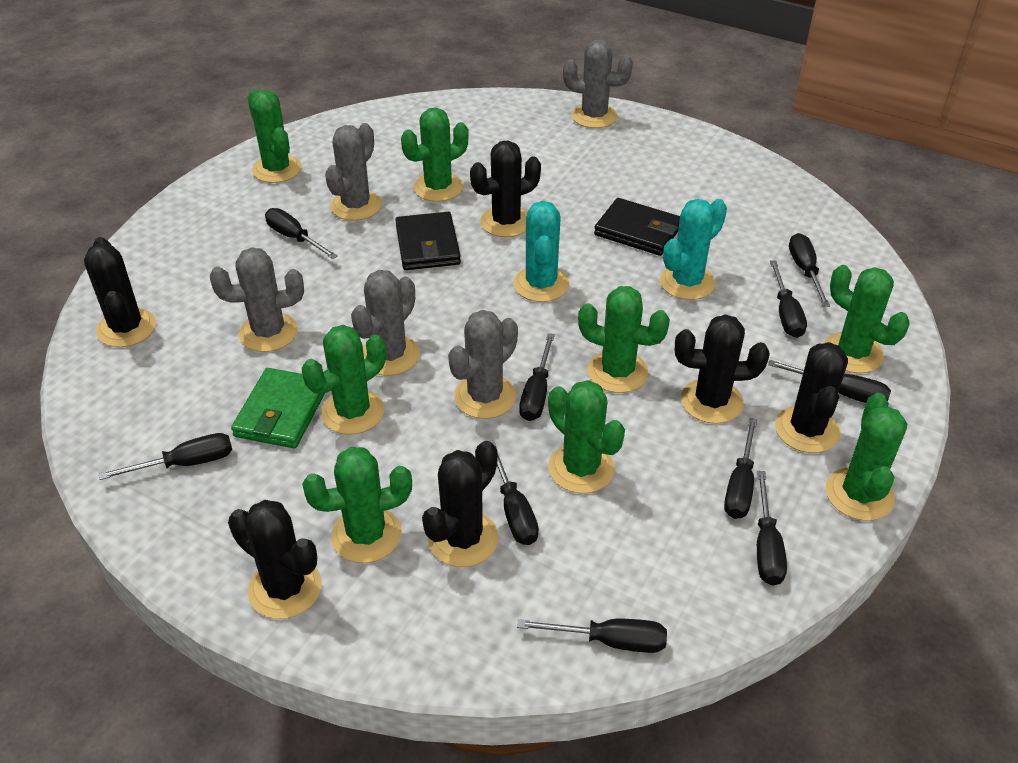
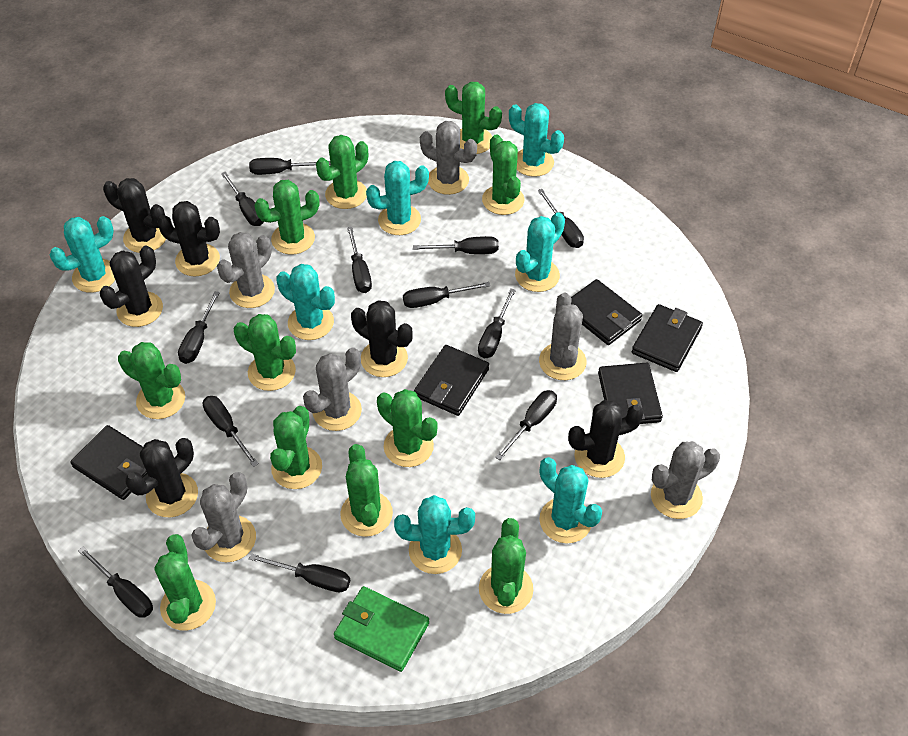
black screwdriver: 10 -> 12
black wallet: 2 -> 5
green cactus: 8 -> 11
grey cactus: 5 -> 6
turquoise cactus: 2 -> 7

